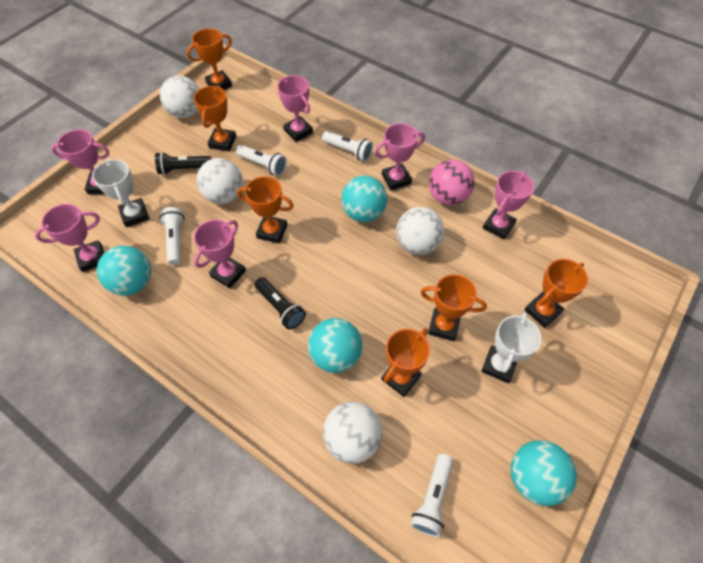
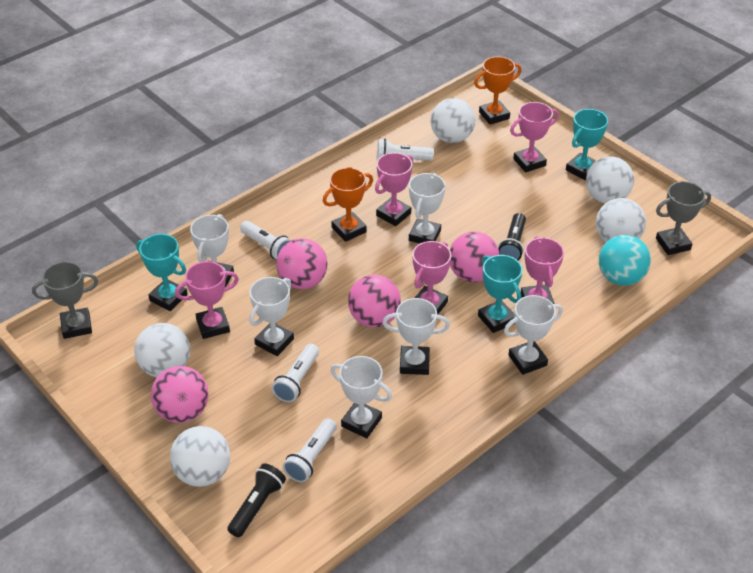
grey trophy: 0 -> 2
orange trophy: 6 -> 2
pink ball: 1 -> 4
pink trophy: 6 -> 5
turquoise ball: 4 -> 1
turquoise trophy: 0 -> 3
white ball: 4 -> 5
white trophy: 2 -> 6

